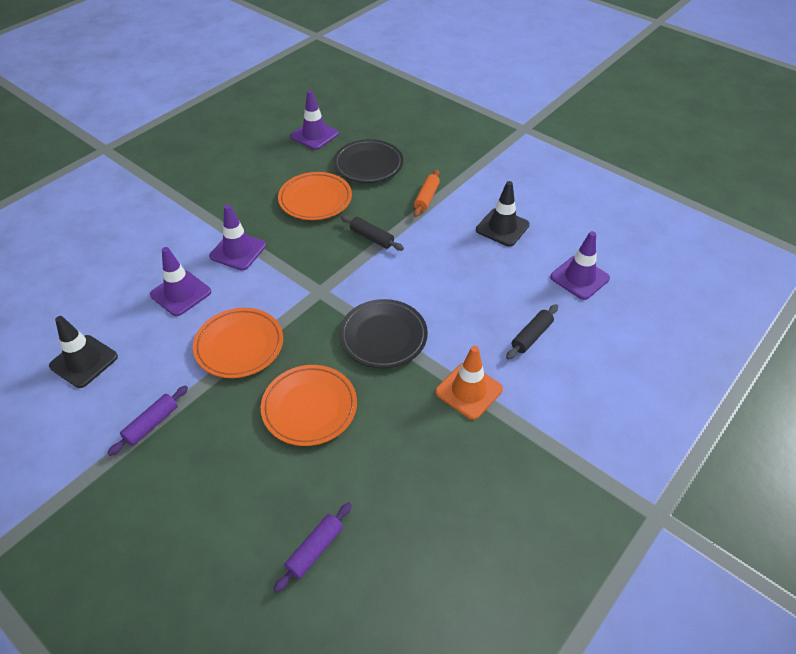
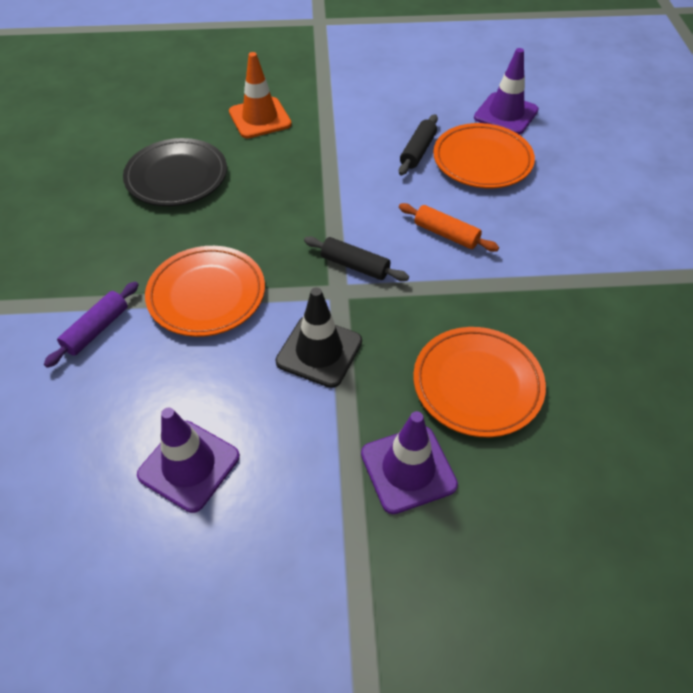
black plate: 2 -> 1
black traffic cone: 2 -> 1
purple rolling pin: 2 -> 1
purple traffic cone: 4 -> 3

